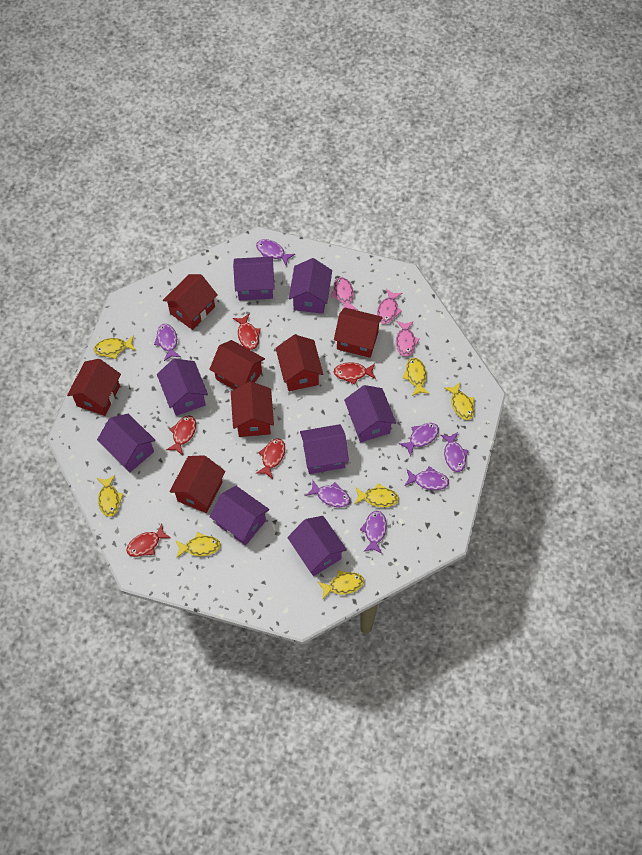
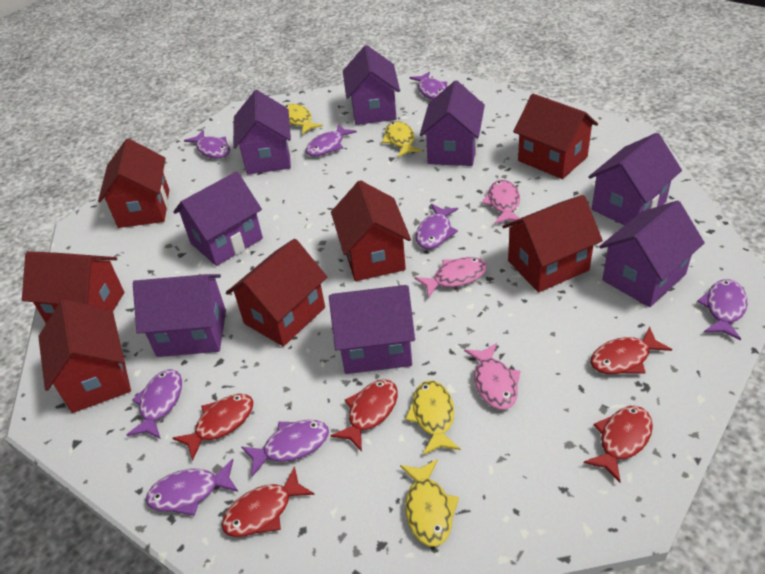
purple fish: 7 -> 8
yellow fish: 7 -> 4

